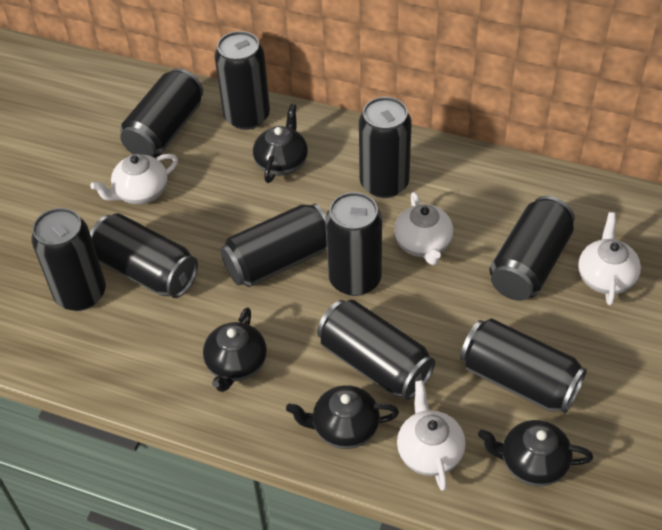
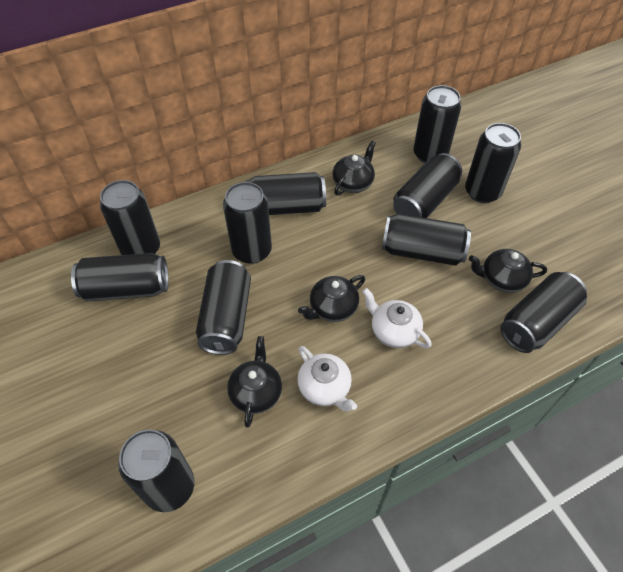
black can: 10 -> 11
white teapot: 4 -> 2

